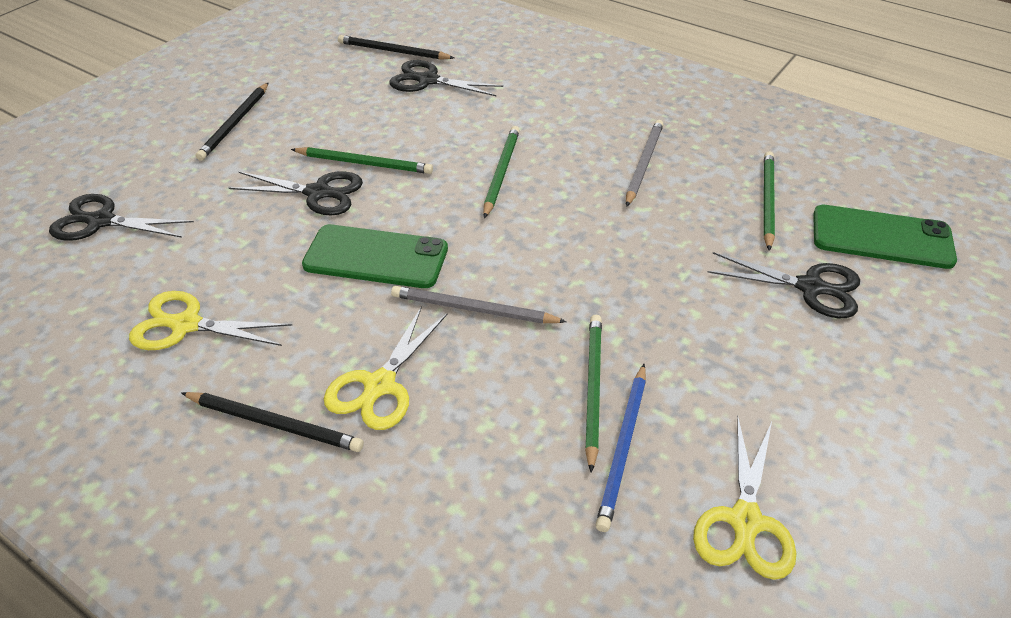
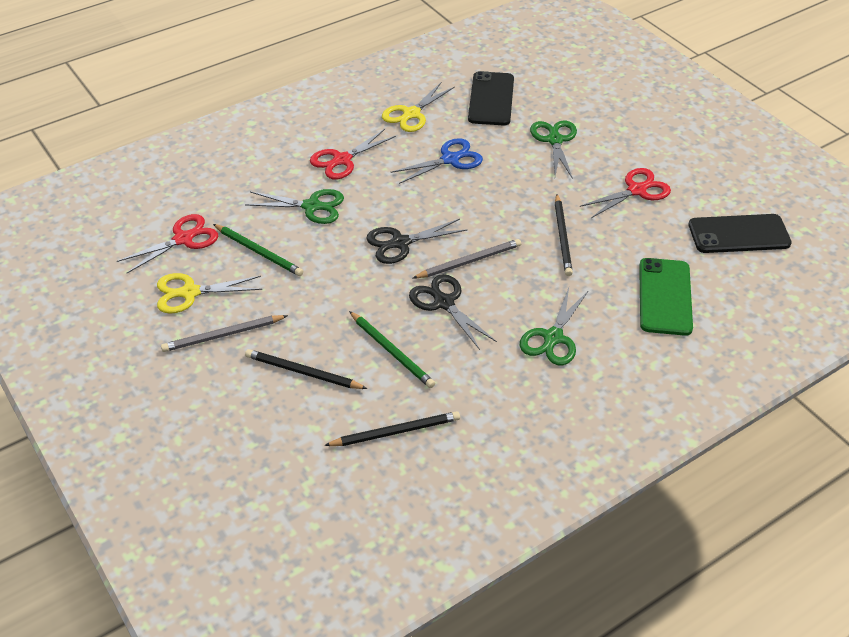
black phone: 0 -> 2
black scissors: 4 -> 2
blue pencil: 1 -> 0
blue scissors: 0 -> 1
green pencil: 4 -> 2
green phone: 2 -> 1
green scissors: 0 -> 3
red scissors: 0 -> 3
yellow scissors: 3 -> 2

